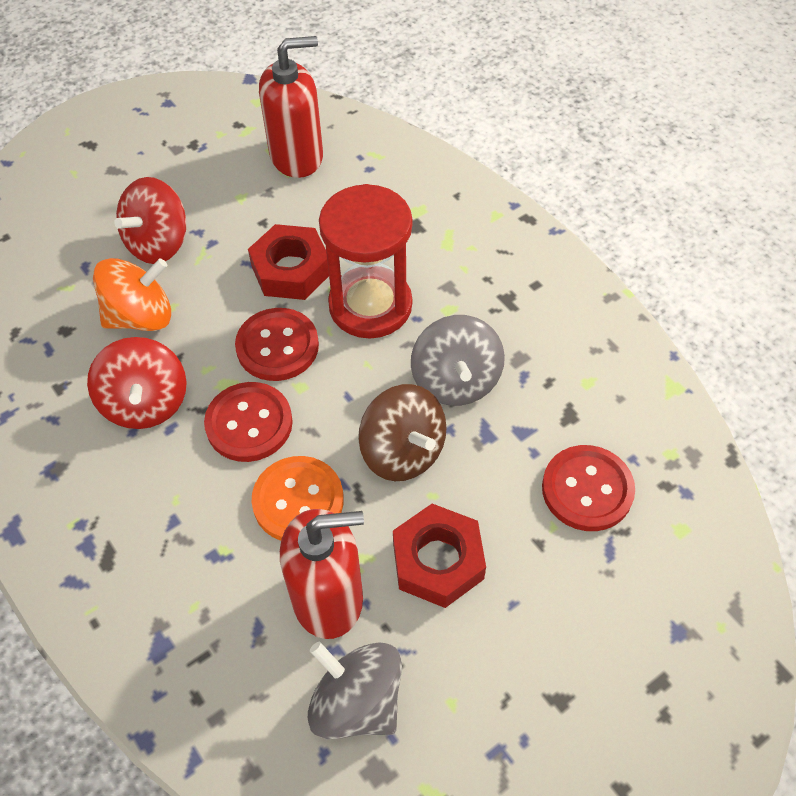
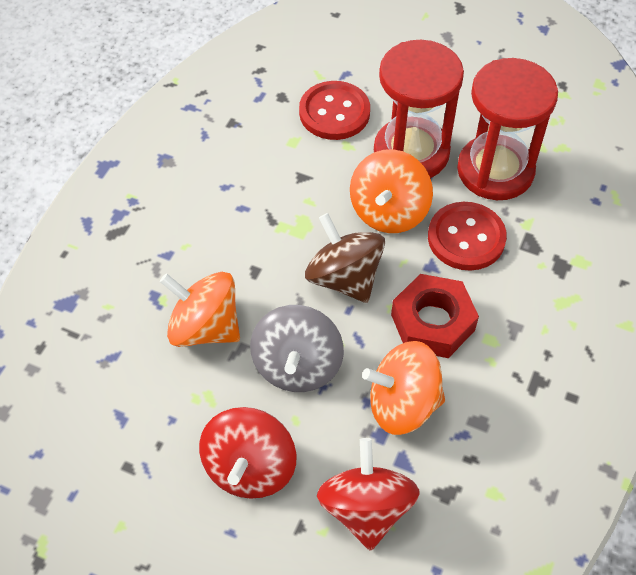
grey spinning top: 2 -> 1
orange button: 1 -> 0
orange spinning top: 1 -> 3
red button: 3 -> 2
red hourglass: 1 -> 2
red nut: 2 -> 1
red soap dispenser: 2 -> 0

